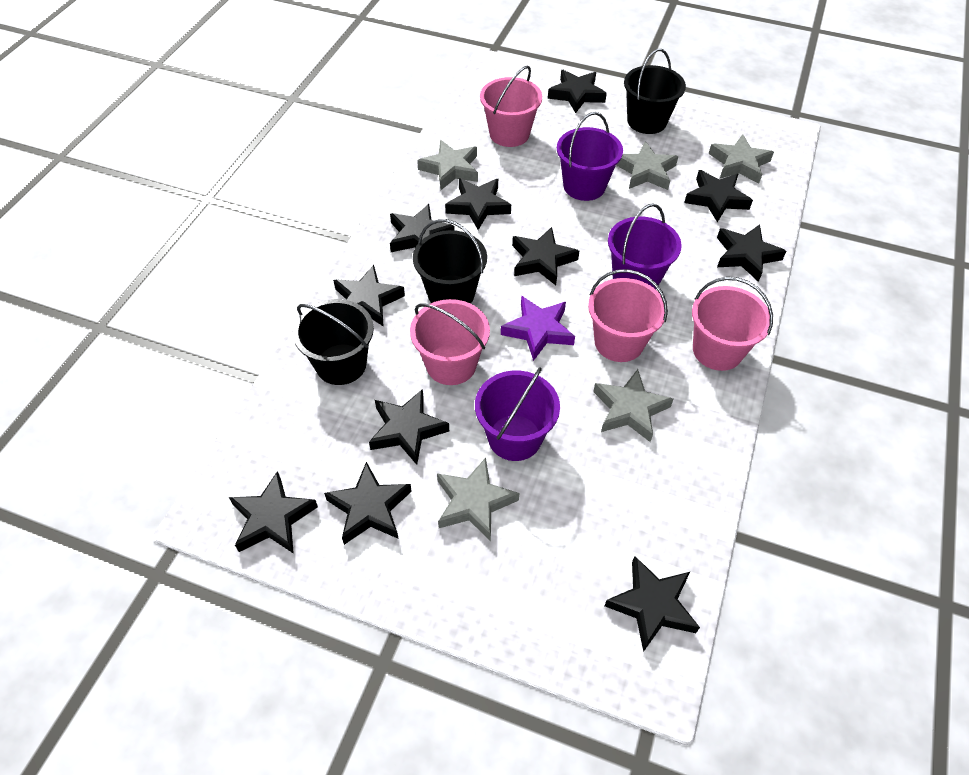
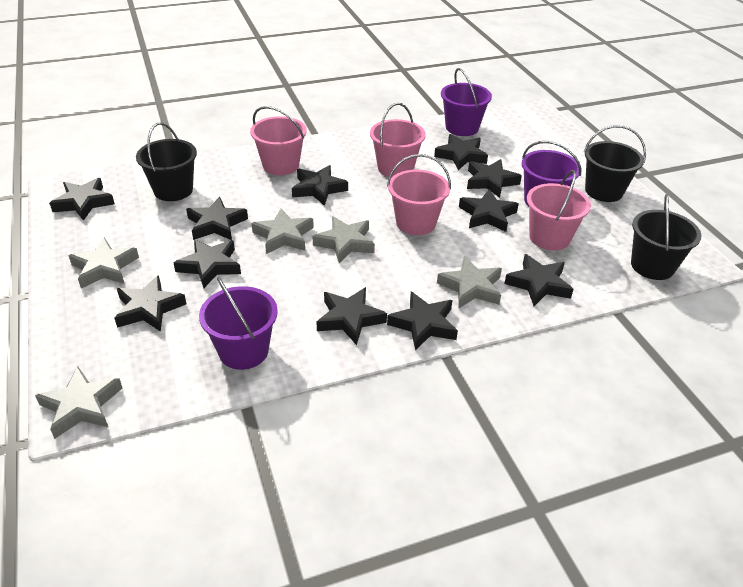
purple star: 1 -> 0

